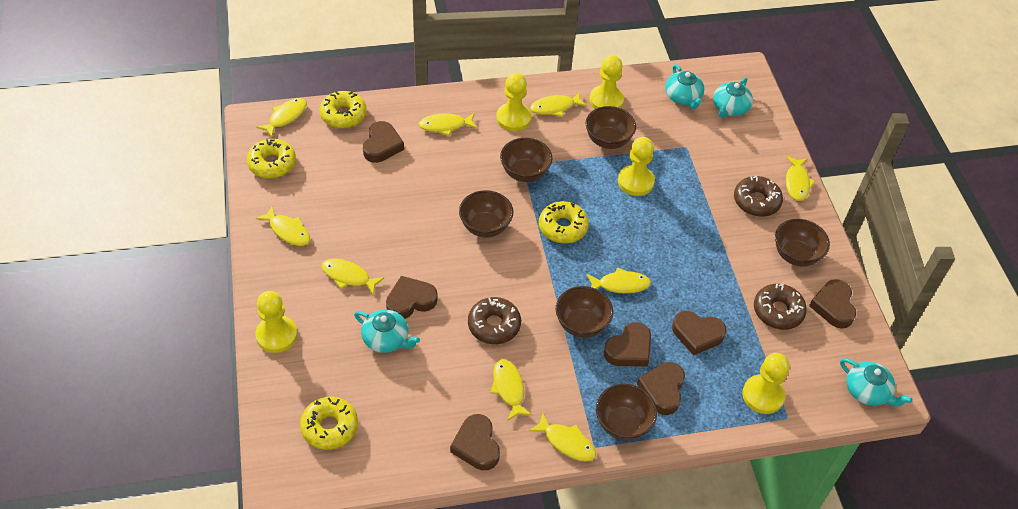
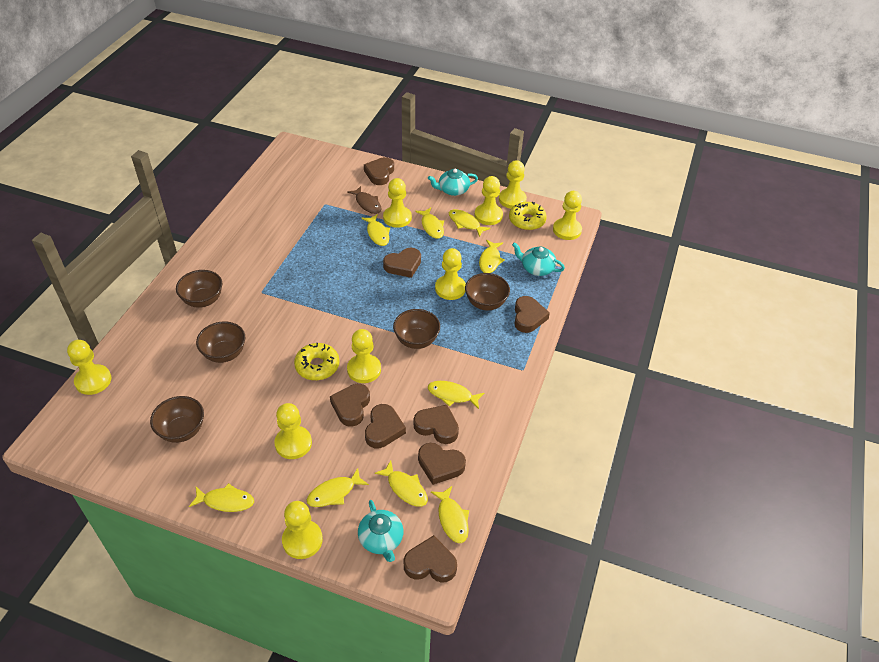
brown bowl: 6 -> 5
brown donut: 3 -> 0
brown fish: 0 -> 1
brown heart: 7 -> 8
turquoise teapot: 4 -> 3
yellow donut: 4 -> 2
yellow pawn: 5 -> 9

